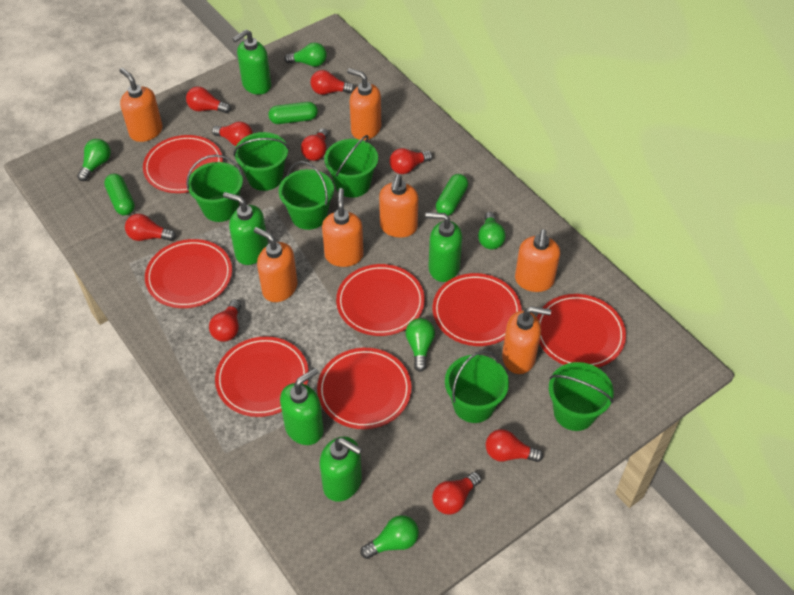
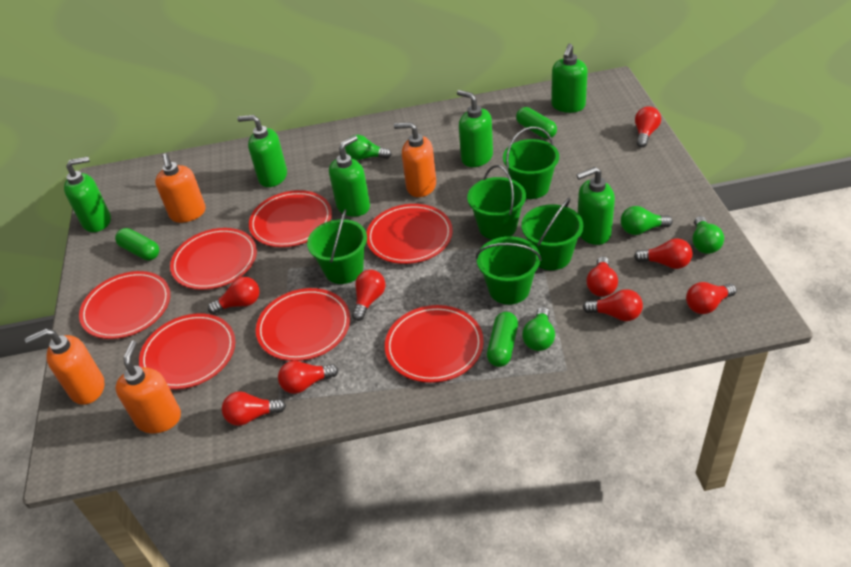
green bucket: 6 -> 5
green light bulb: 5 -> 4
green soap dispenser: 5 -> 6
orange soap dispenser: 7 -> 4

